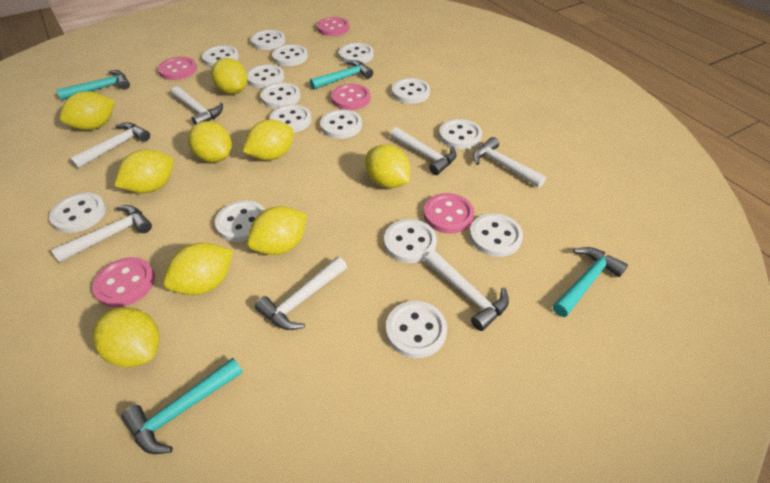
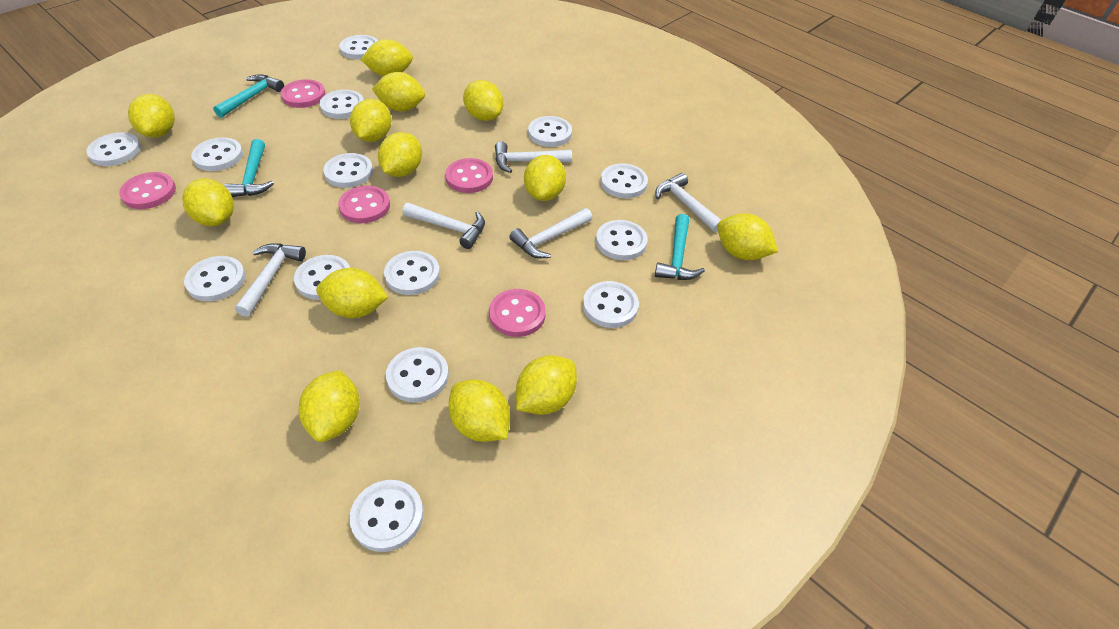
turquoise hammer: 4 -> 3
white button: 15 -> 14
white hammer: 7 -> 5
yellow lemon: 9 -> 13

